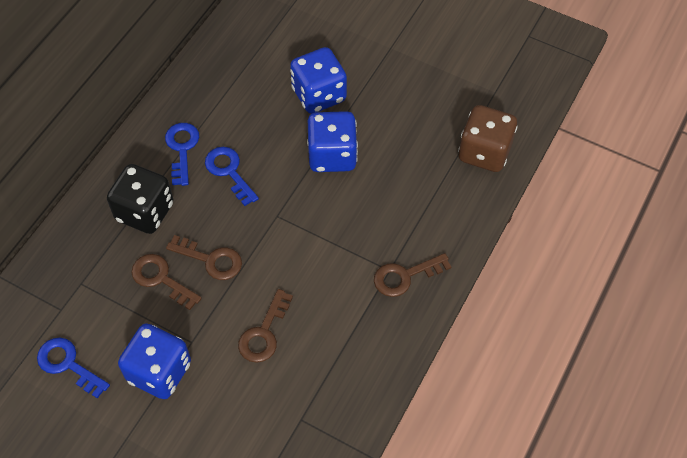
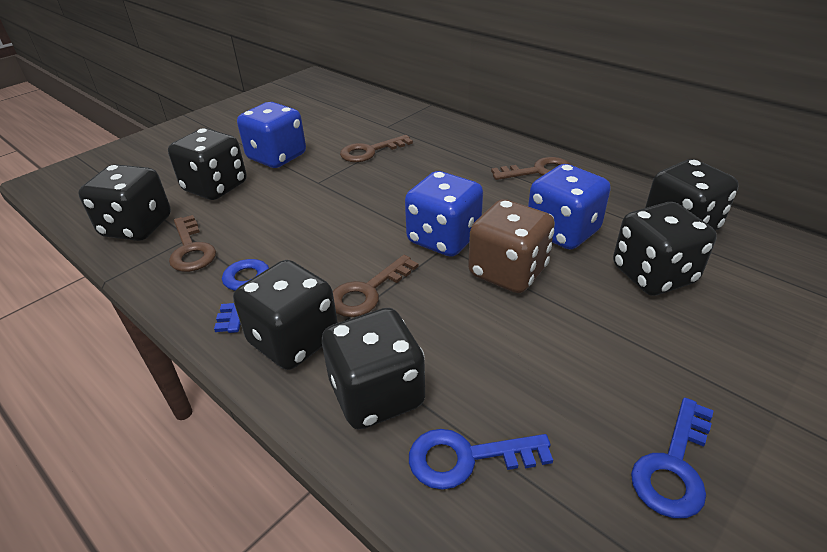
black dice: 1 -> 6

